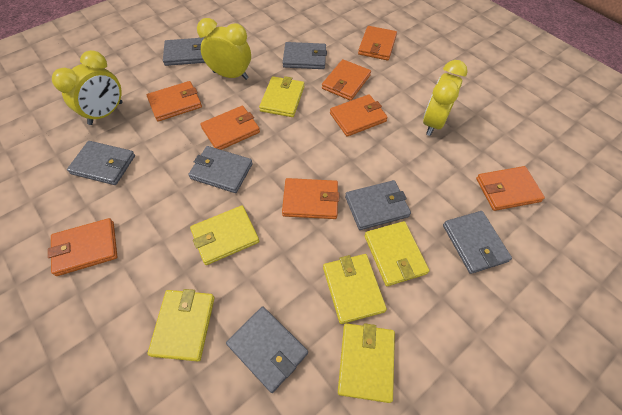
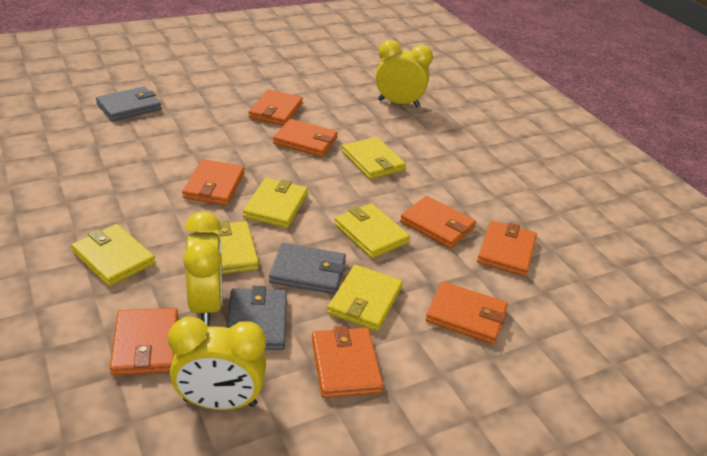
grey wallet: 7 -> 3

